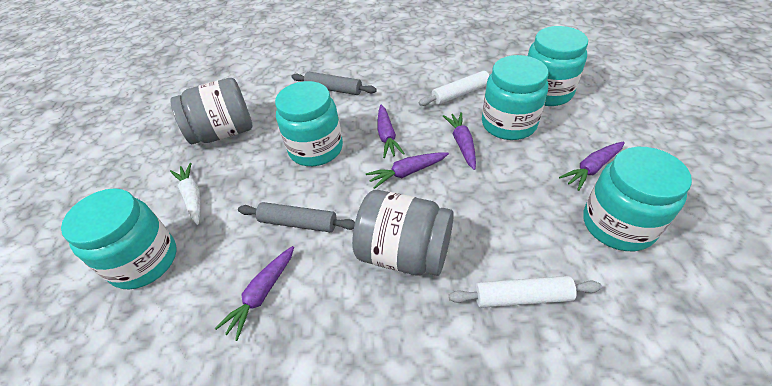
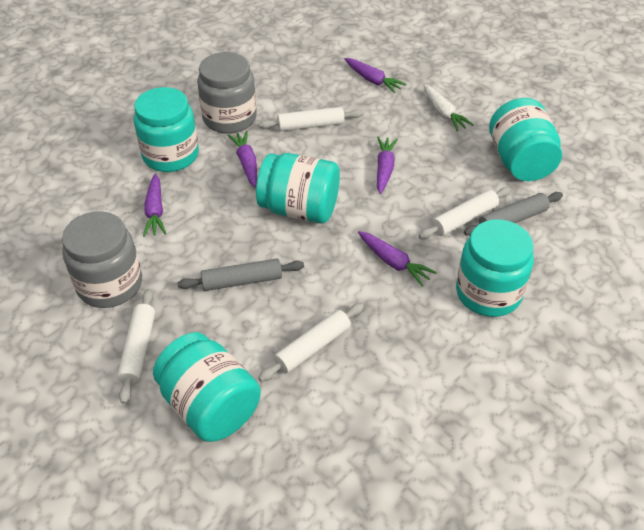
white rolling pin: 2 -> 4

